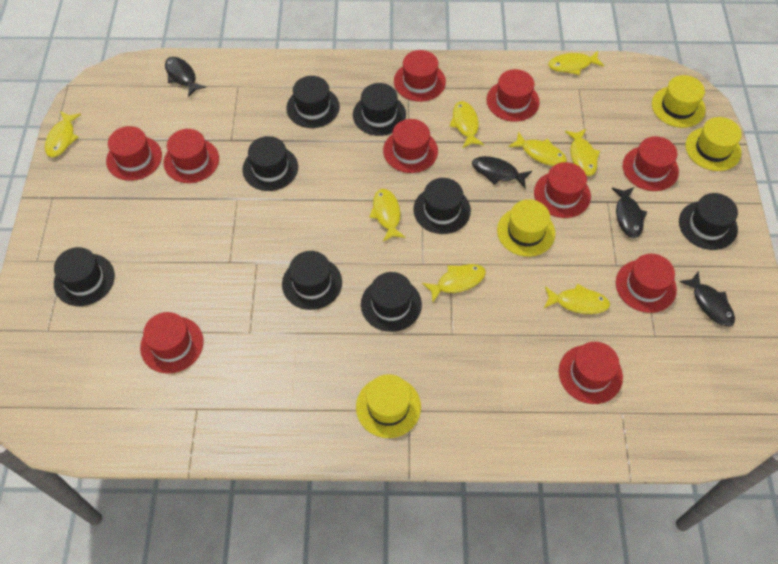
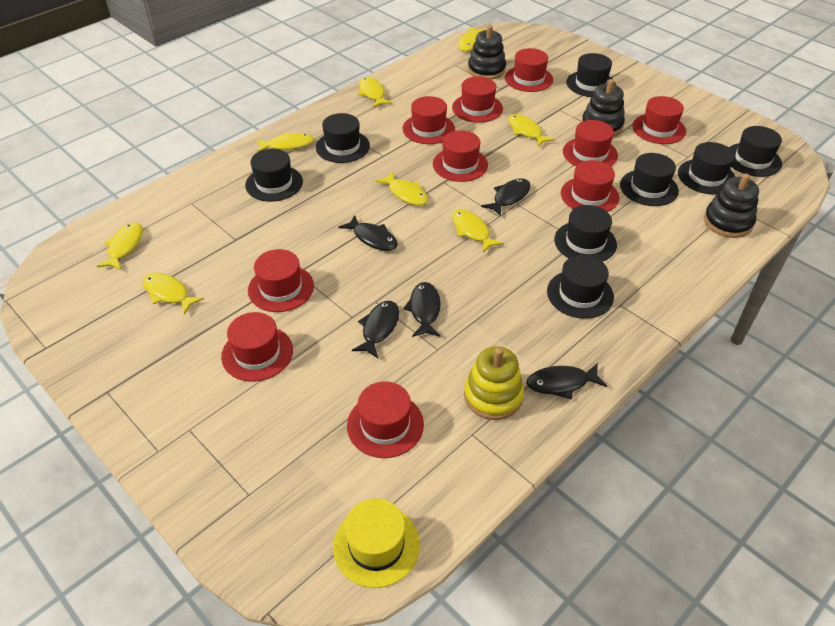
black fish: 4 -> 5
black stacking toy: 0 -> 3
yellow hat: 4 -> 1
yellow stacking toy: 0 -> 1

